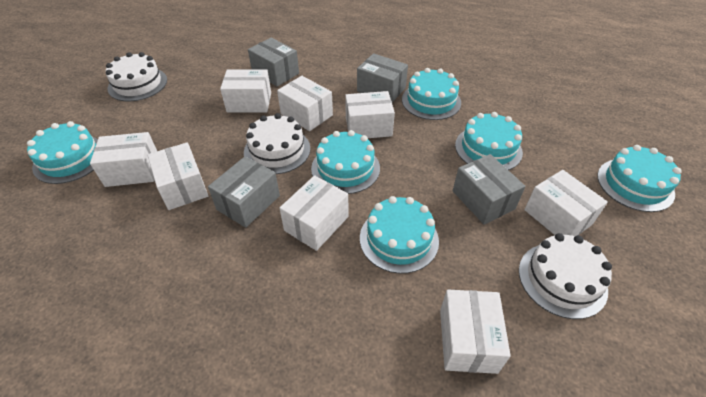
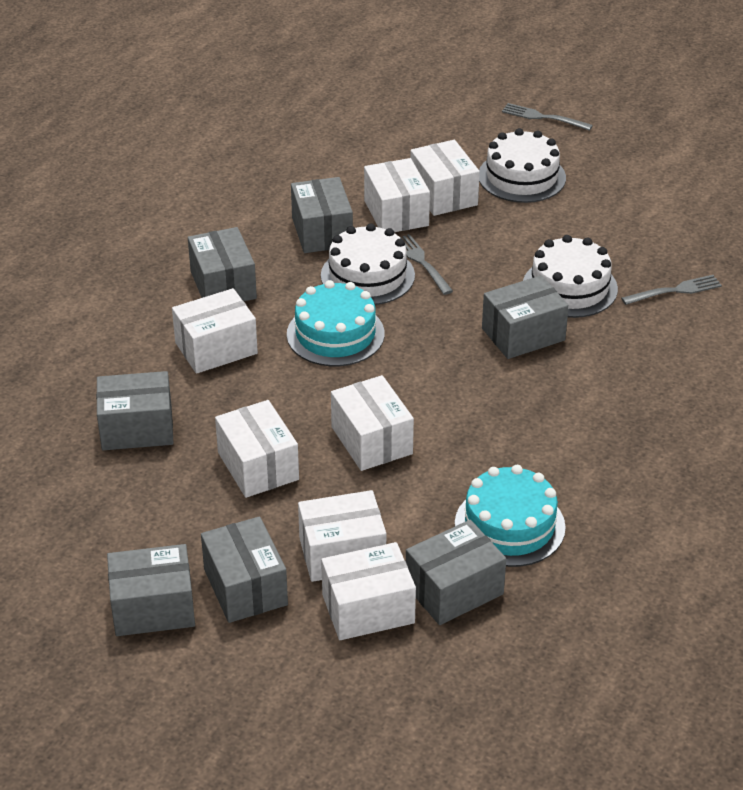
grey box: 4 -> 7
grey fork: 0 -> 3
turquoise cake: 6 -> 2
white box: 8 -> 7

